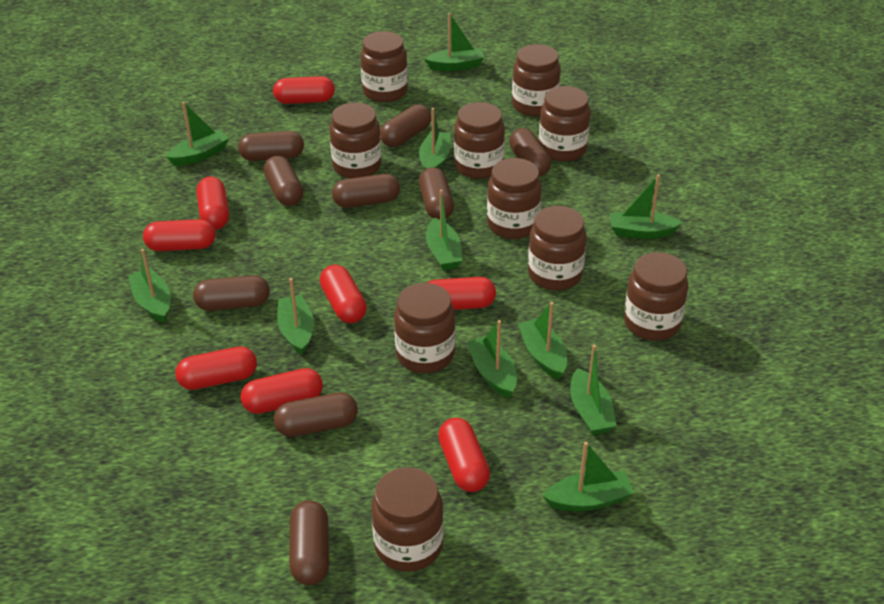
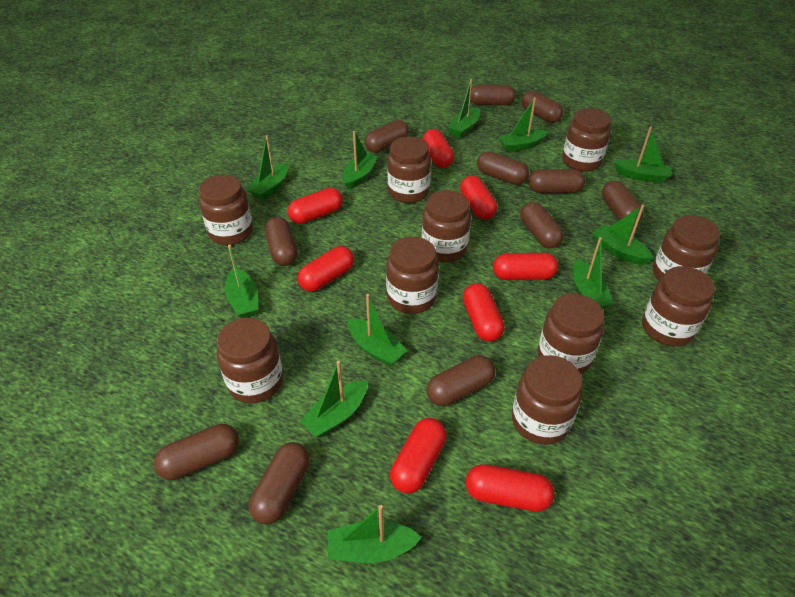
brown capsule: 9 -> 11

